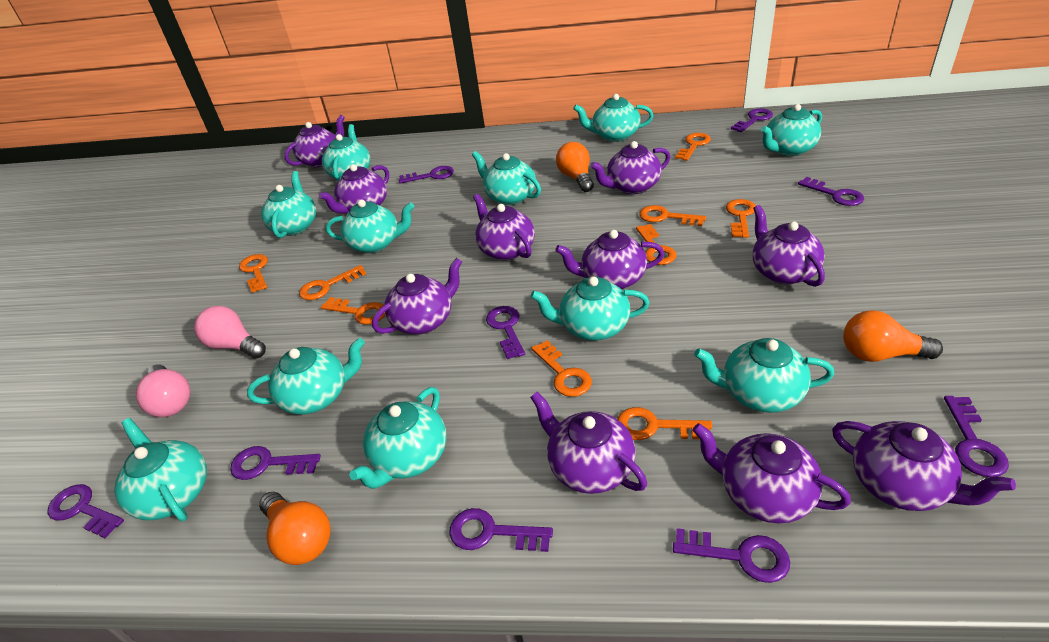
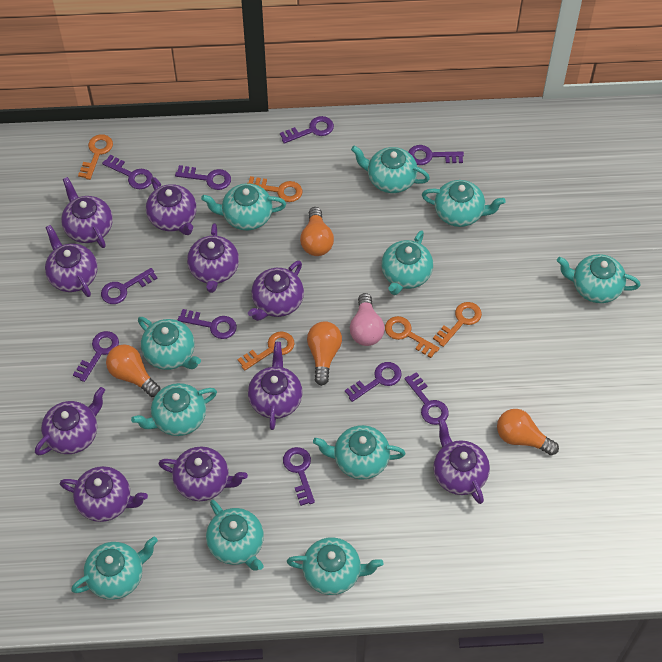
orange key: 9 -> 5
orange light bulb: 3 -> 4
pink light bulb: 2 -> 1
purple key: 9 -> 10

